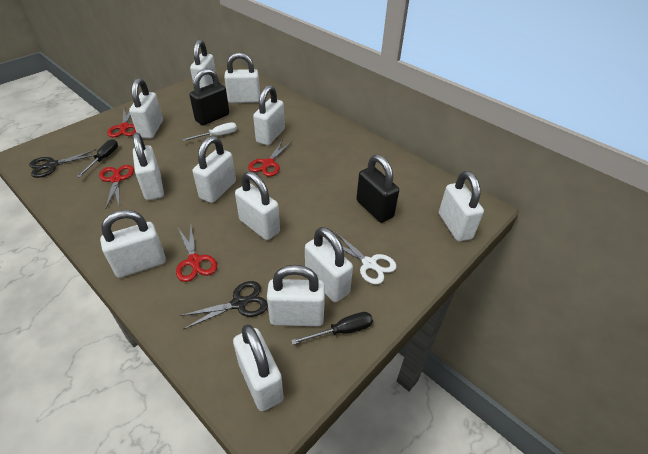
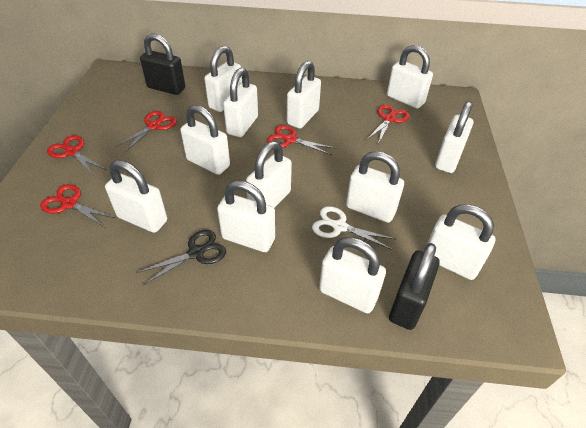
black scissors: 2 -> 1
black screwdriver: 2 -> 0
red scissors: 4 -> 5
white screwdriver: 1 -> 0

